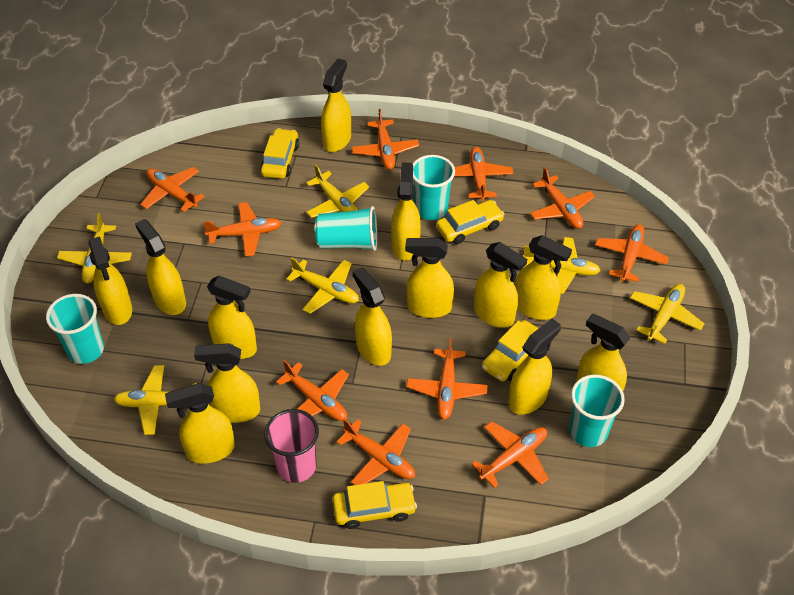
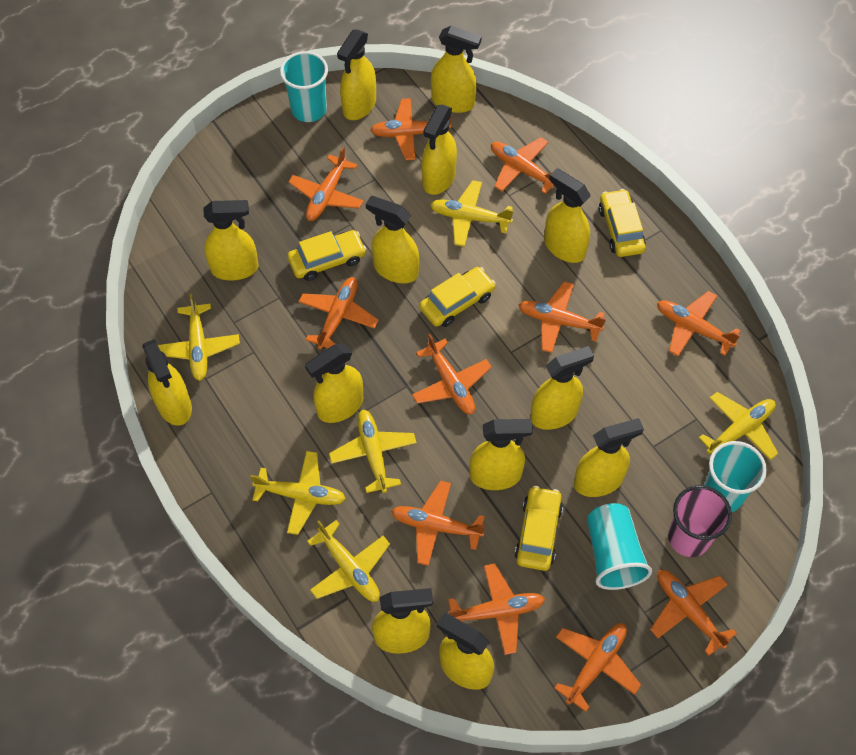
orange plane: 10 -> 11
turquoise cup: 4 -> 3

